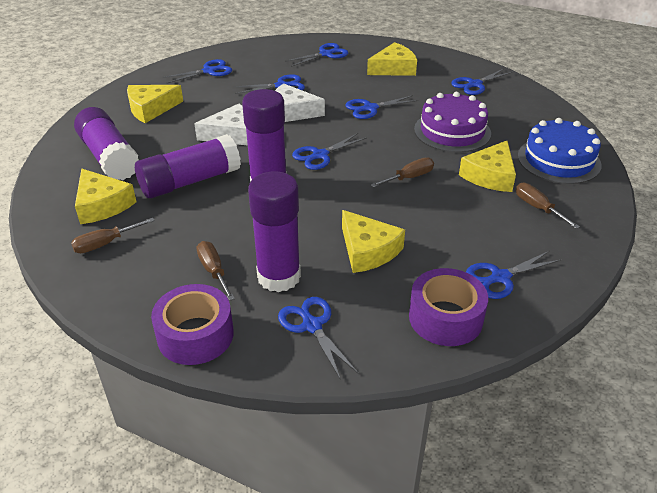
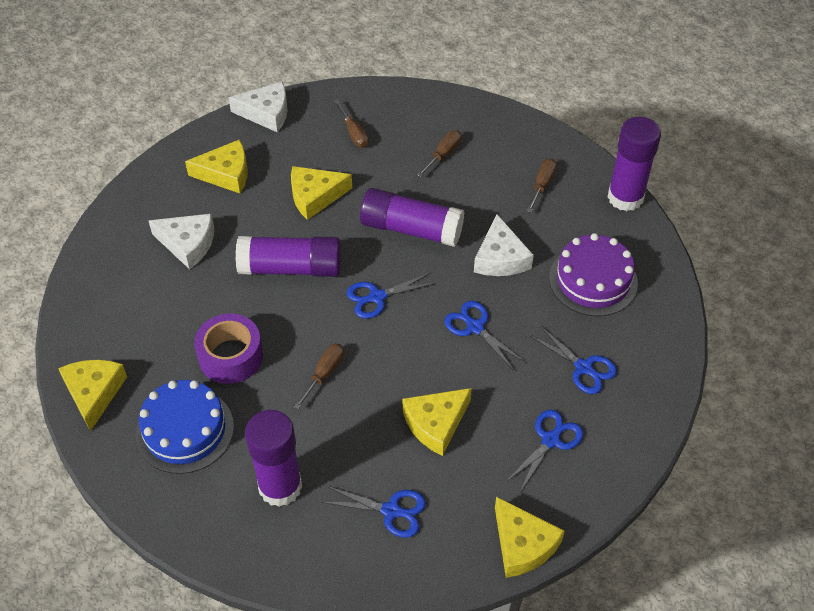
blue scissors: 8 -> 5
purple tape: 2 -> 1
white cheese: 2 -> 3

